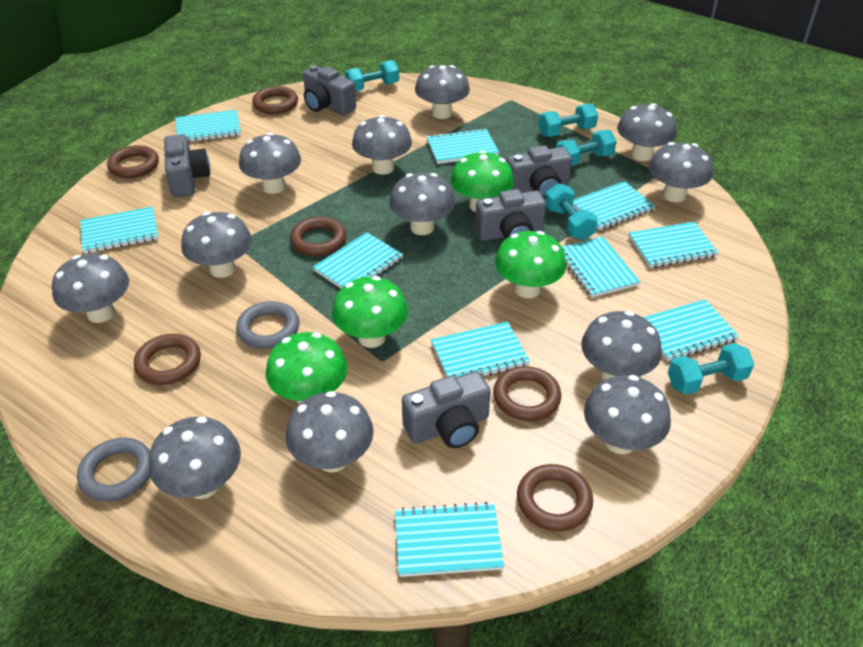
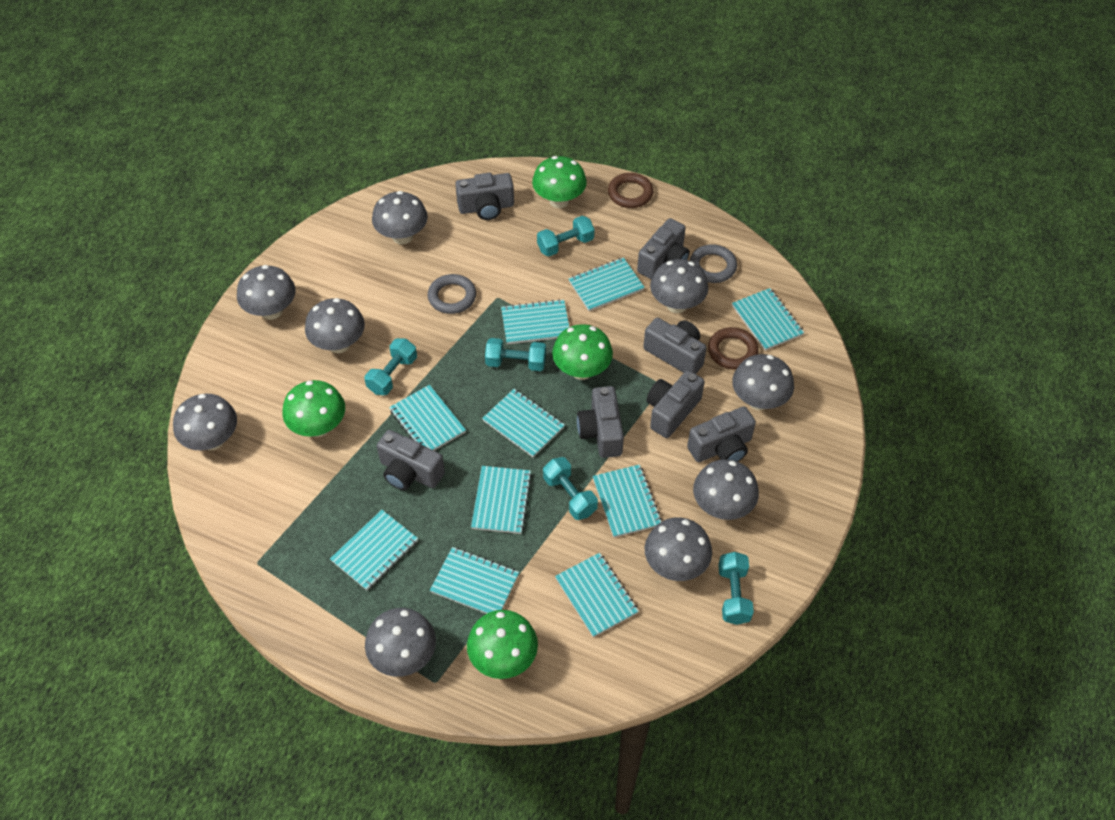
brown ring: 6 -> 2
grey camera: 5 -> 7
grey mushroom: 12 -> 9

